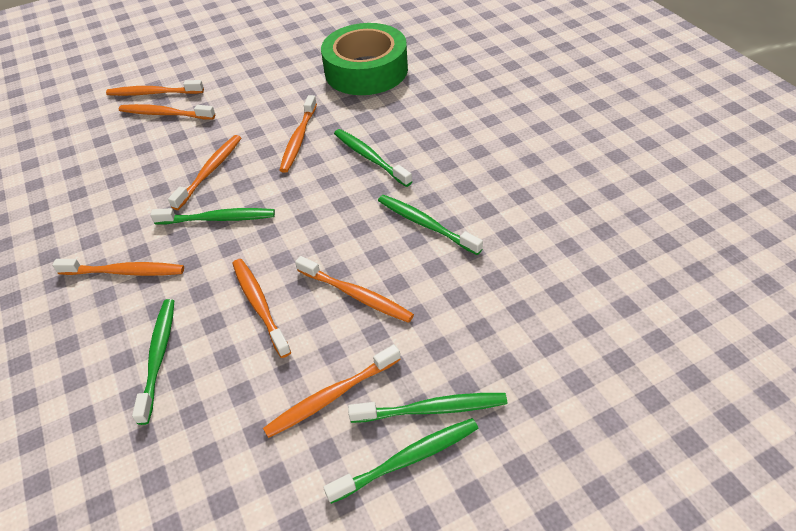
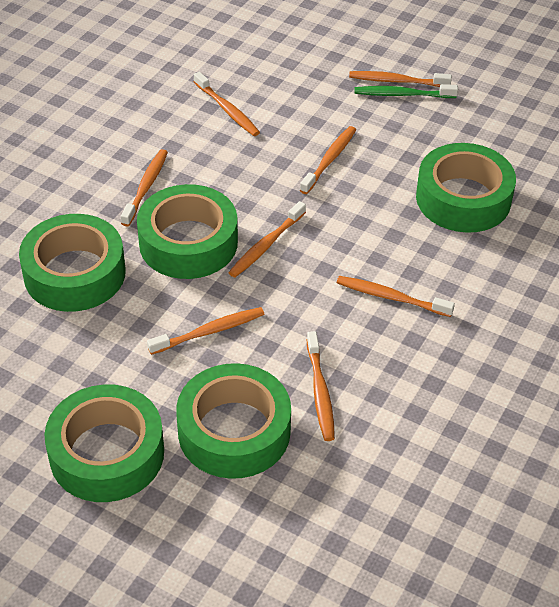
green tape: 1 -> 5
green toothbrush: 6 -> 1

